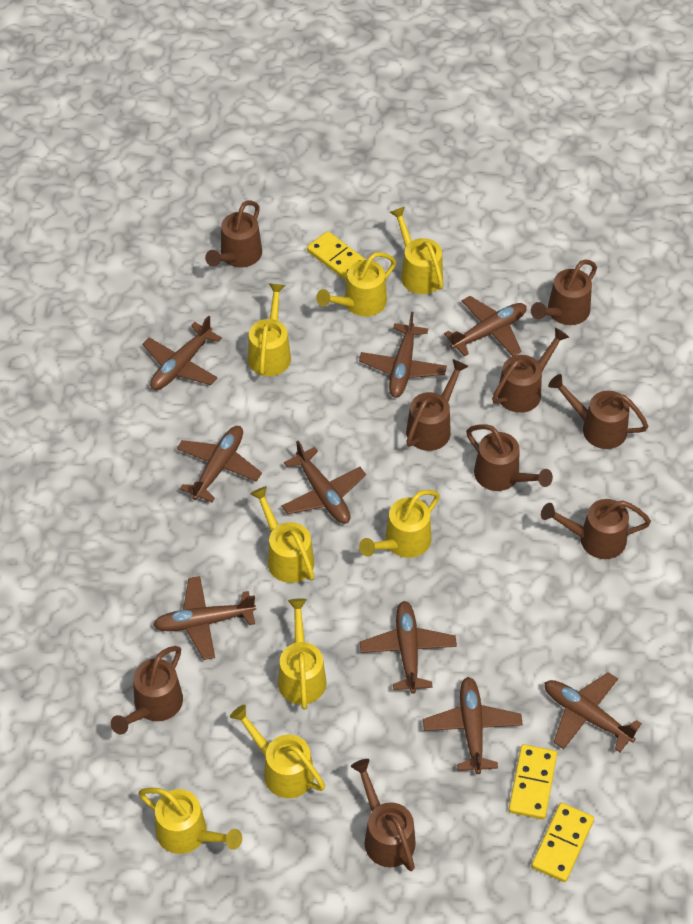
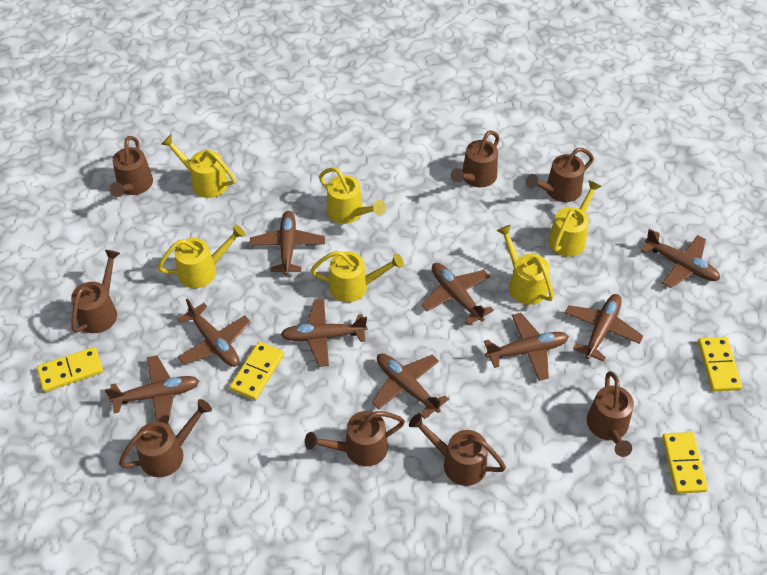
brown watering can: 9 -> 8
yellow domino: 3 -> 4
yellow watering can: 8 -> 6

